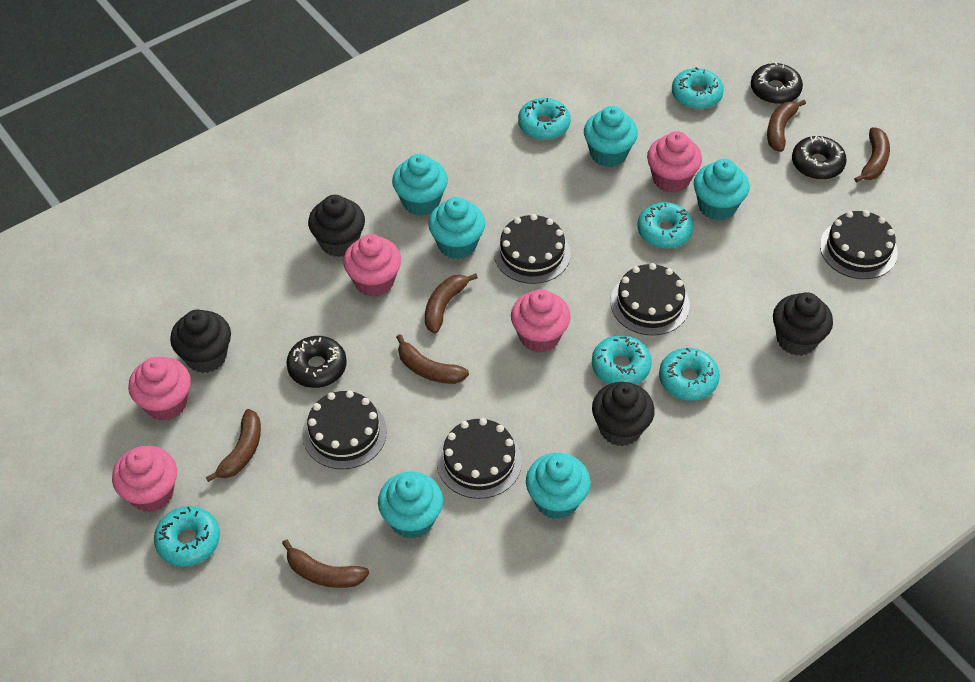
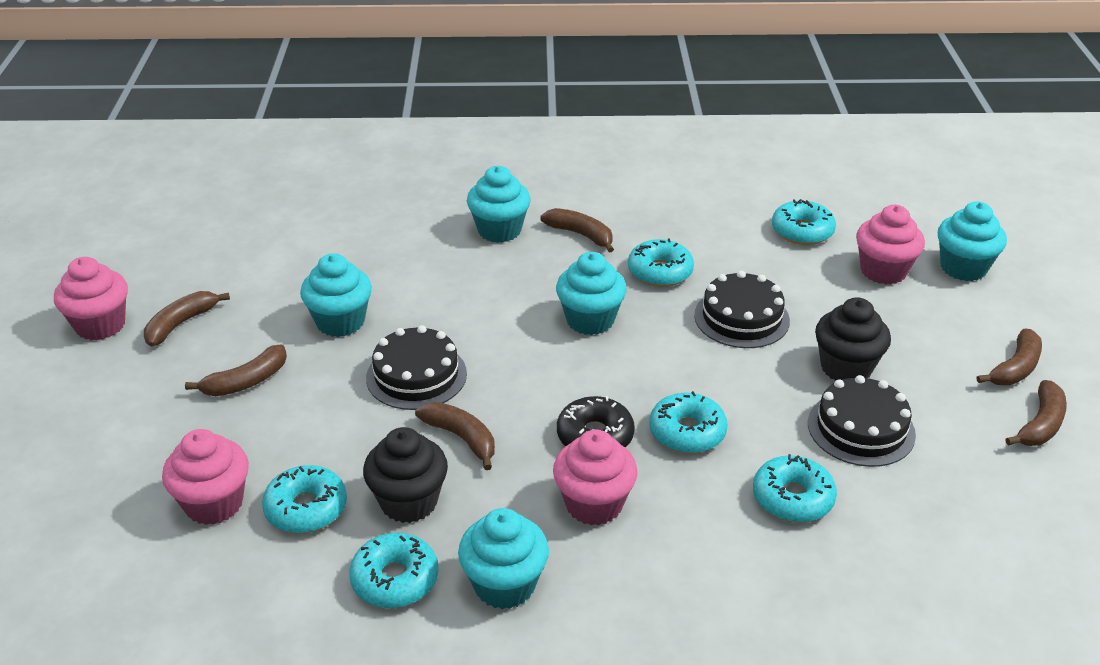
black cake: 5 -> 3
black cupcake: 4 -> 2
black donut: 3 -> 1
pink cupcake: 5 -> 4
turquoise cupcake: 6 -> 5

